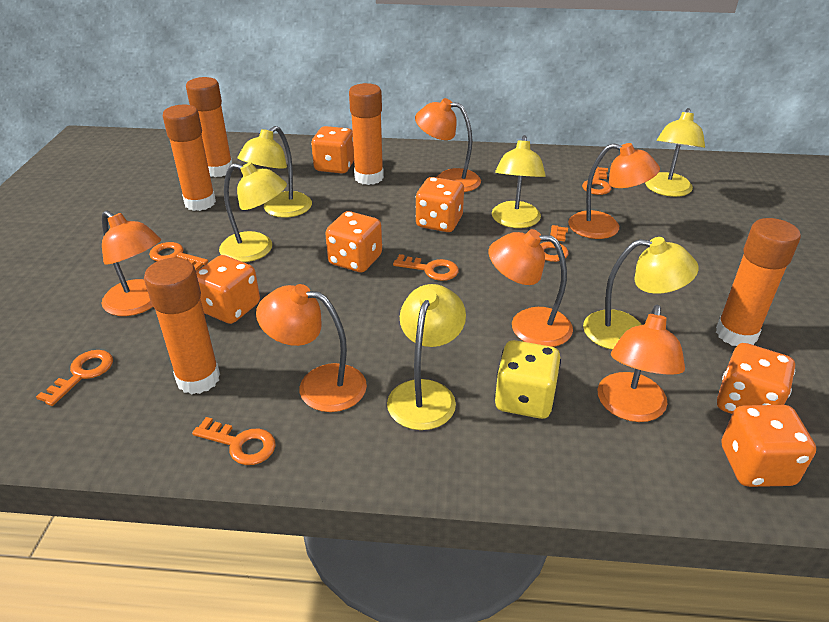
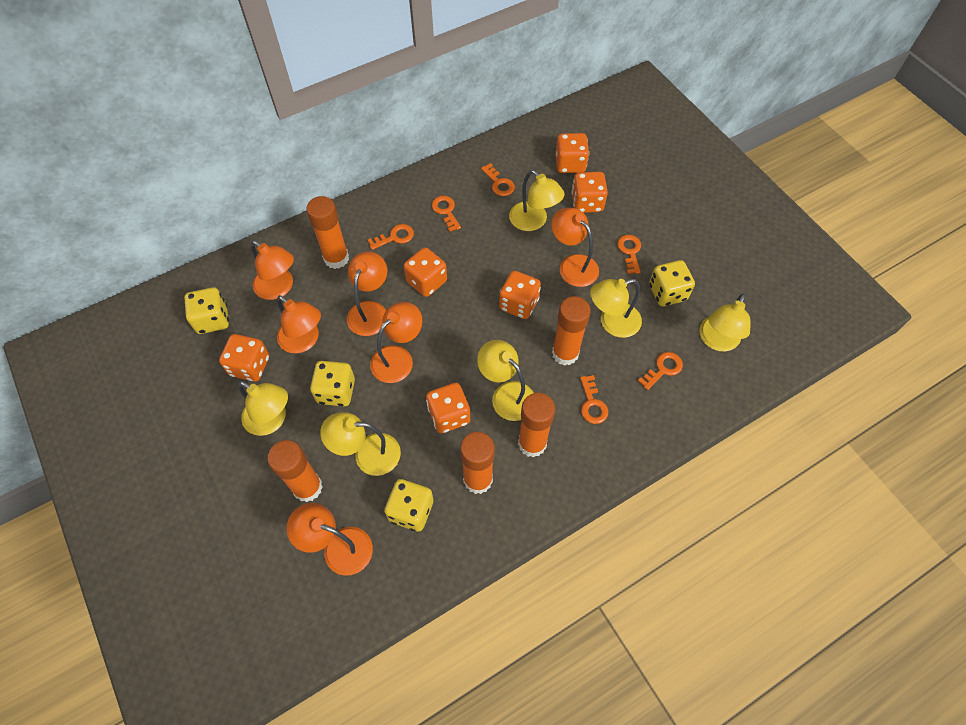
yellow dice: 1 -> 4

